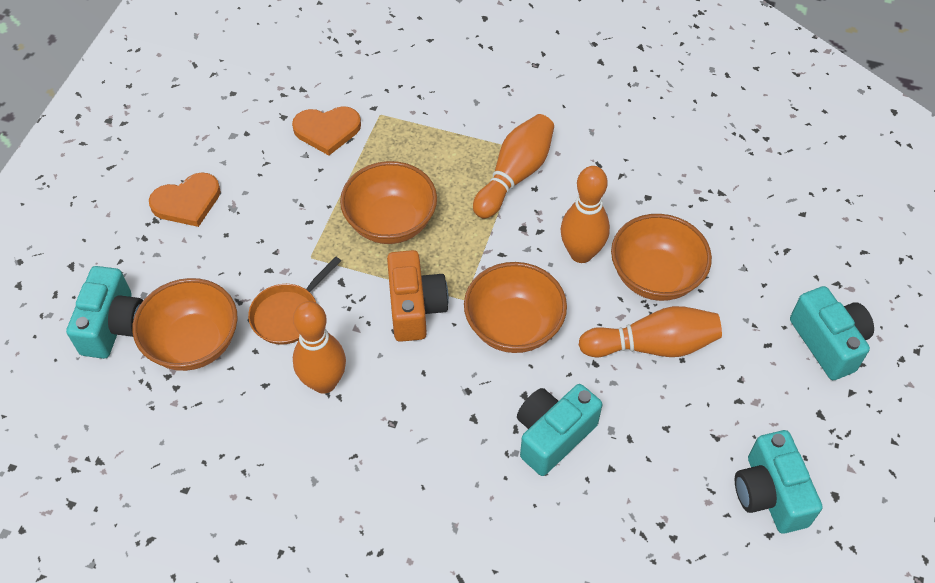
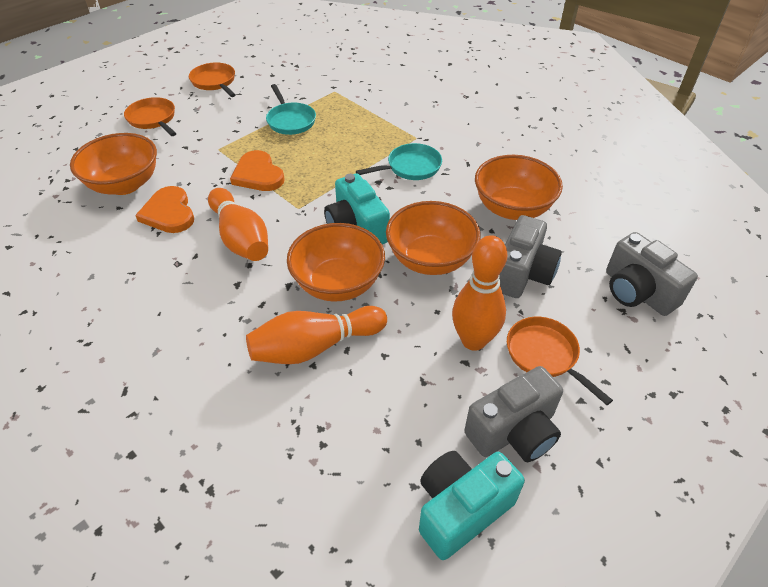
grey camera: 0 -> 3
orange bowling pin: 4 -> 3
orange camera: 1 -> 0
orange pan: 1 -> 3
turquoise camera: 4 -> 2
turquoise pan: 0 -> 2

